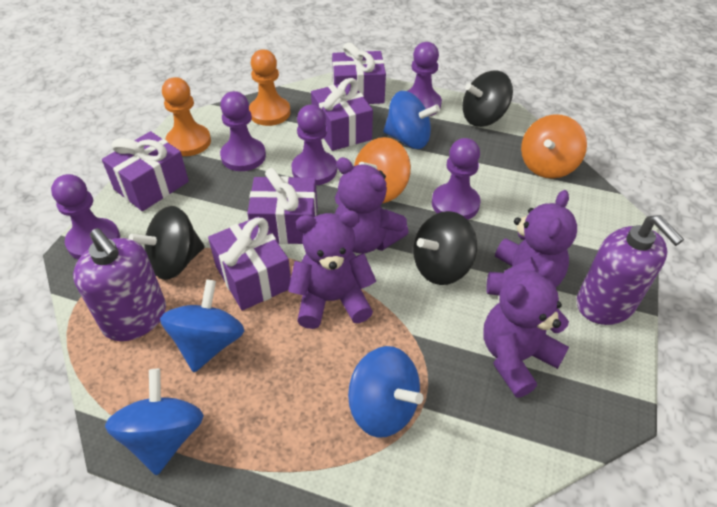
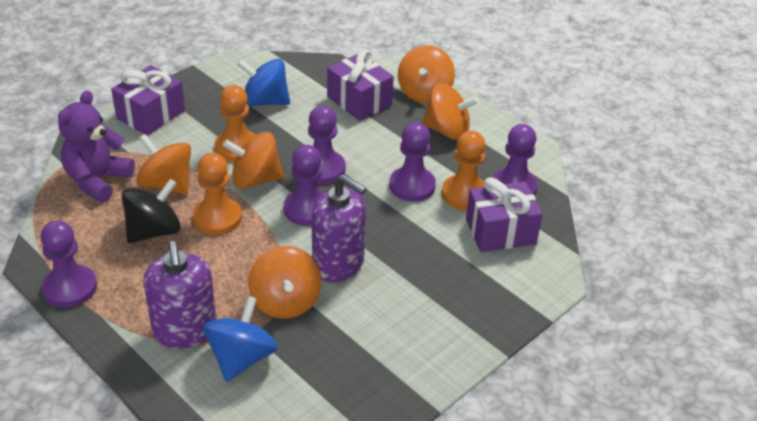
black spinning top: 3 -> 1
blue spinning top: 4 -> 2
orange pawn: 2 -> 3
orange spinning top: 2 -> 5
purple gift: 5 -> 3
purple teddy bear: 4 -> 1

